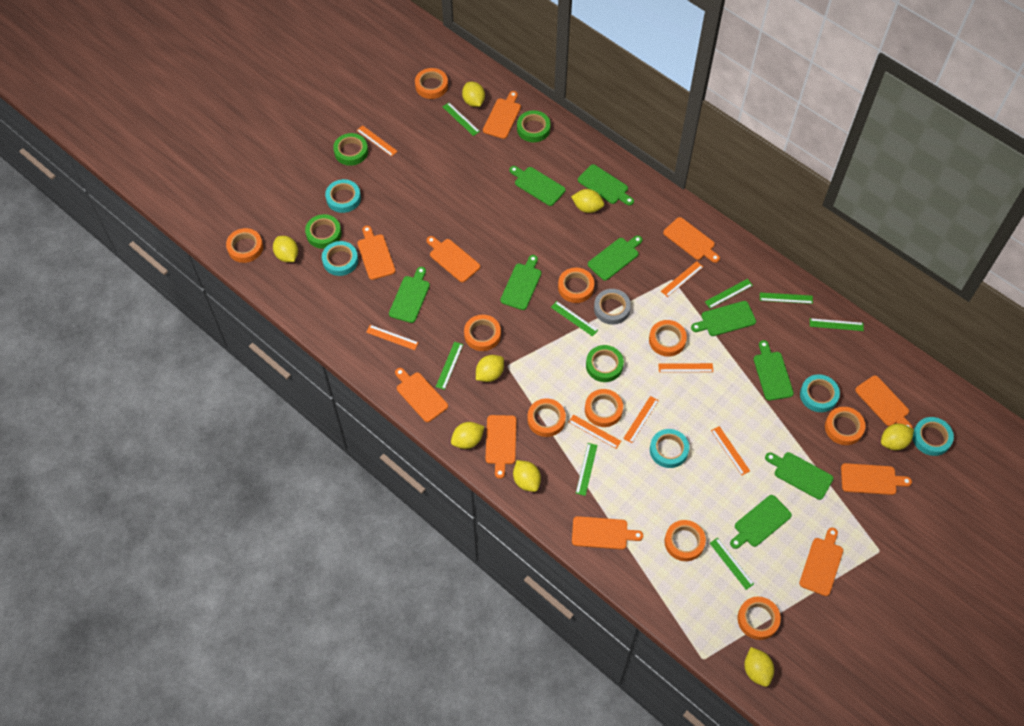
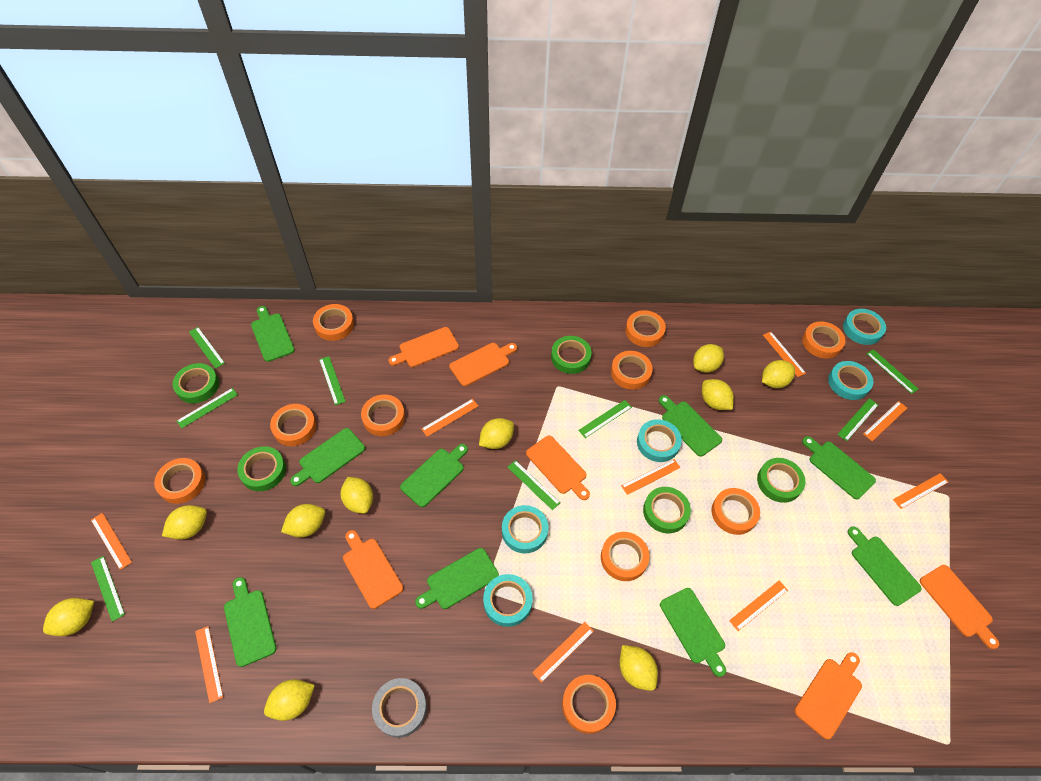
green tape: 4 -> 5
orange cutting board: 10 -> 6
orange ruler: 7 -> 9
yellow lemon: 8 -> 10

